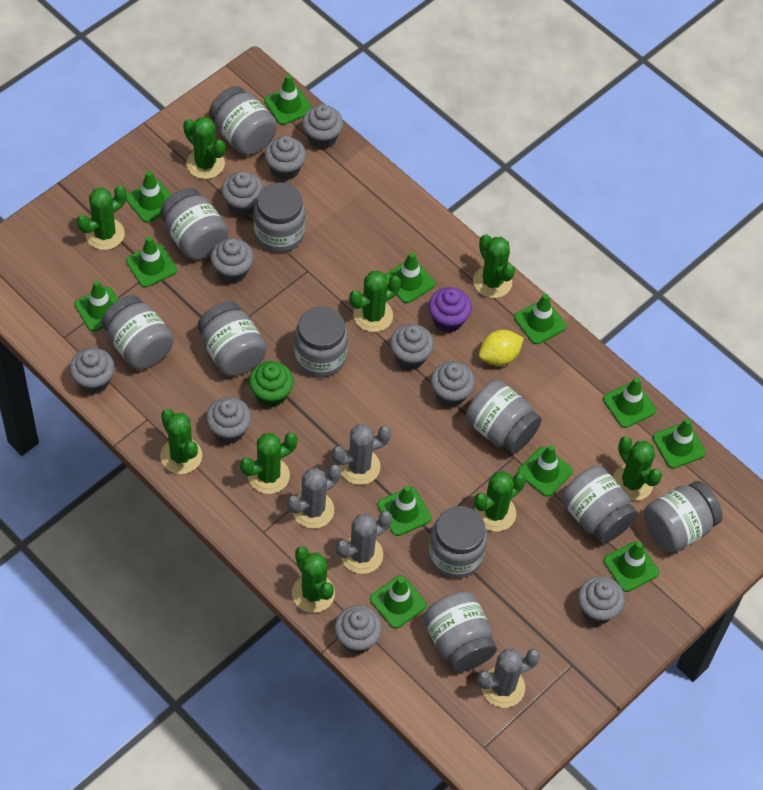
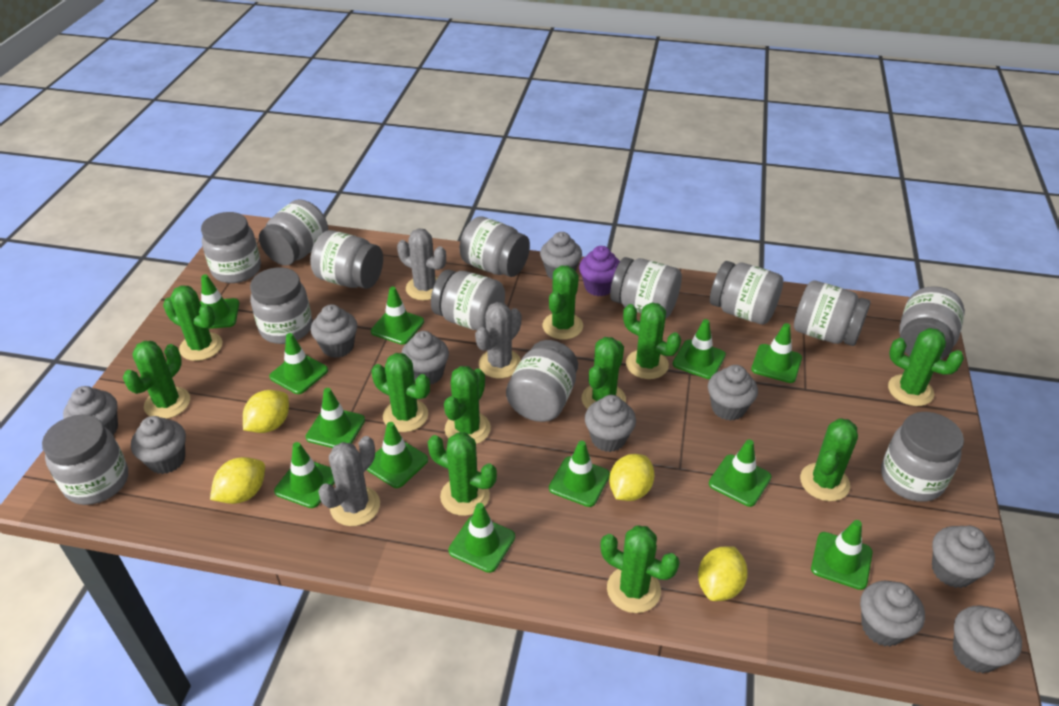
green cactus: 9 -> 11
green cupcake: 1 -> 0
grey cactus: 4 -> 3
grey jar: 11 -> 13
yellow lemon: 1 -> 4

